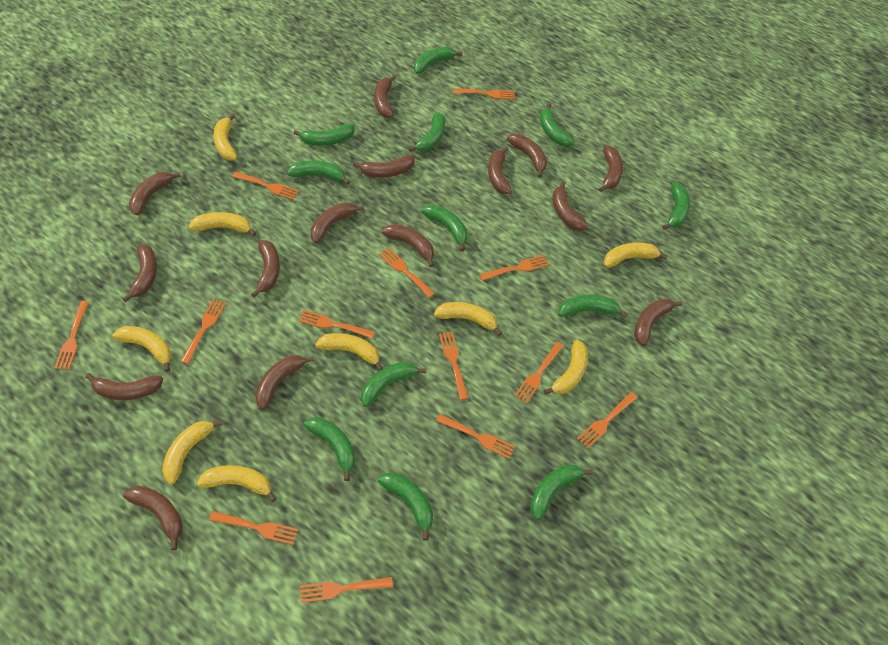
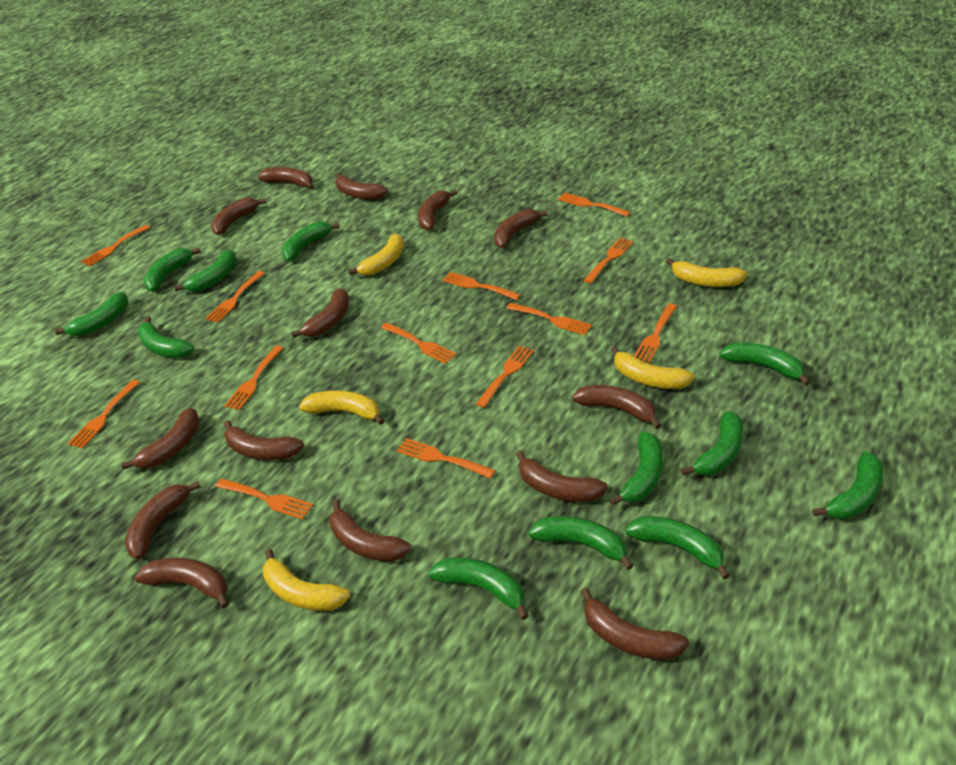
brown banana: 15 -> 14
yellow banana: 9 -> 5

